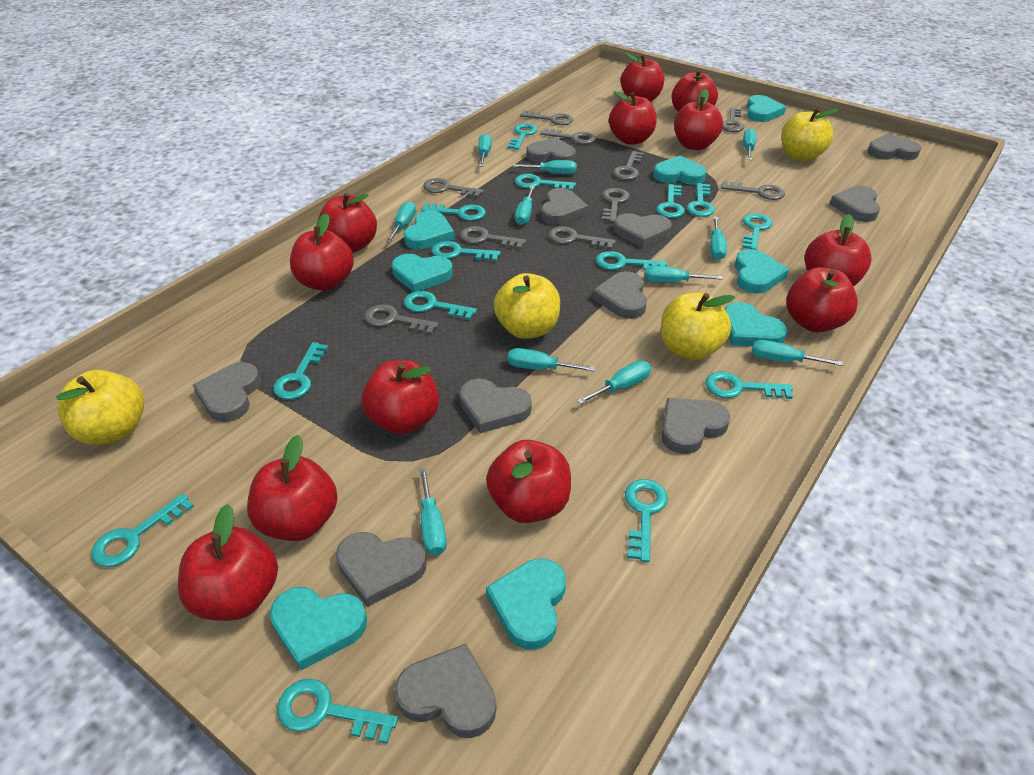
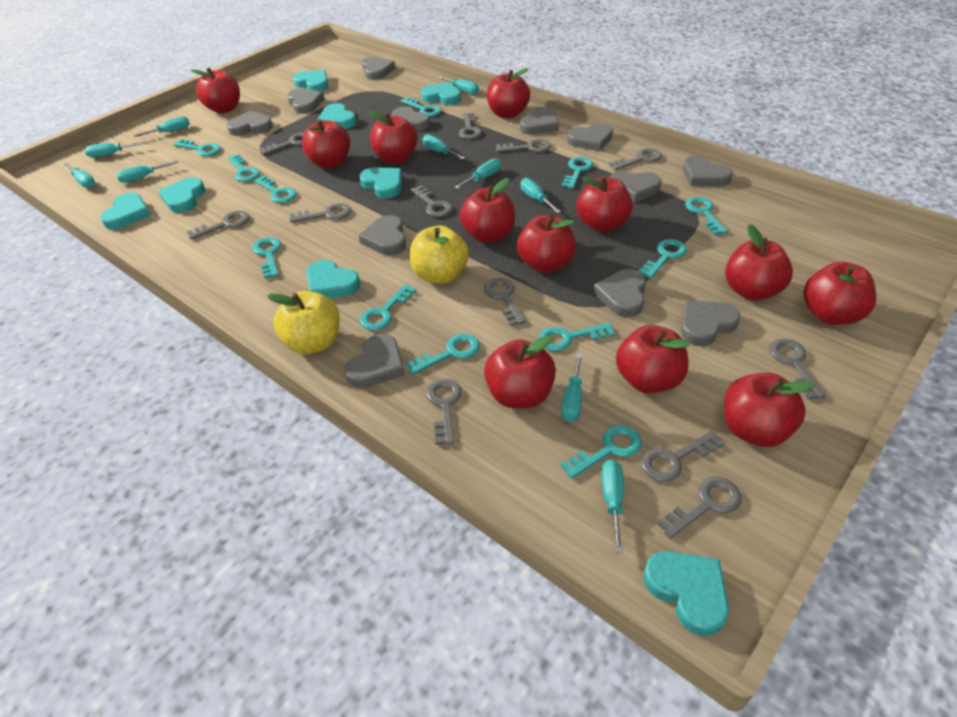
grey heart: 11 -> 12
grey key: 10 -> 12
turquoise key: 14 -> 12
turquoise screwdriver: 11 -> 10
yellow apple: 4 -> 2

